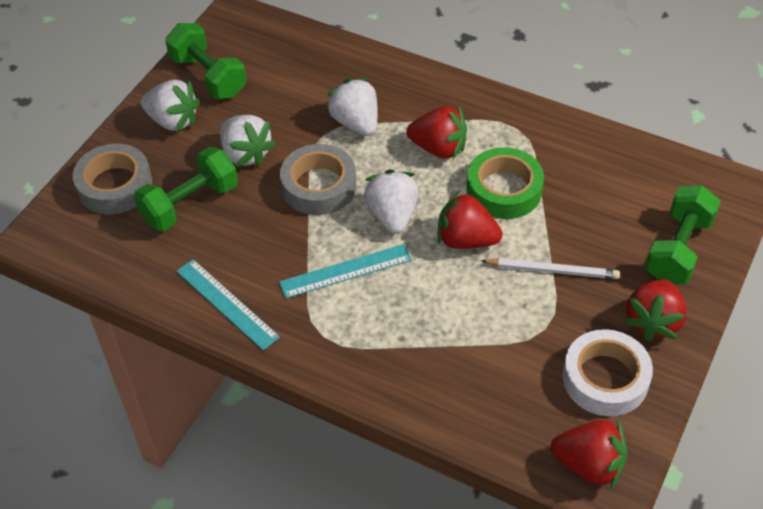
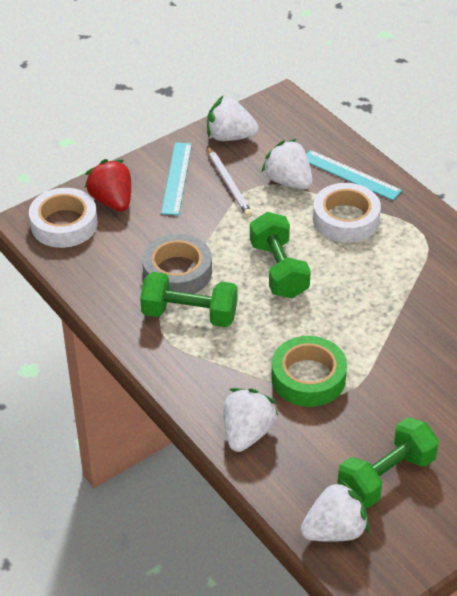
grey tape: 2 -> 1
red strawberry: 4 -> 1
white tape: 1 -> 2

